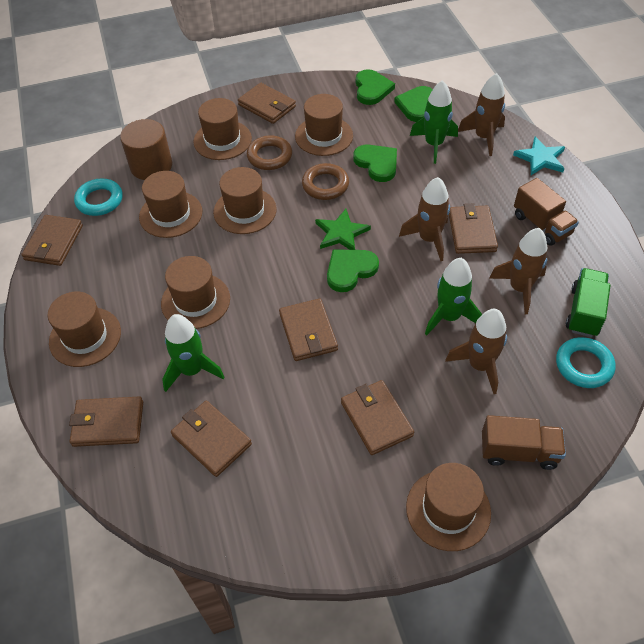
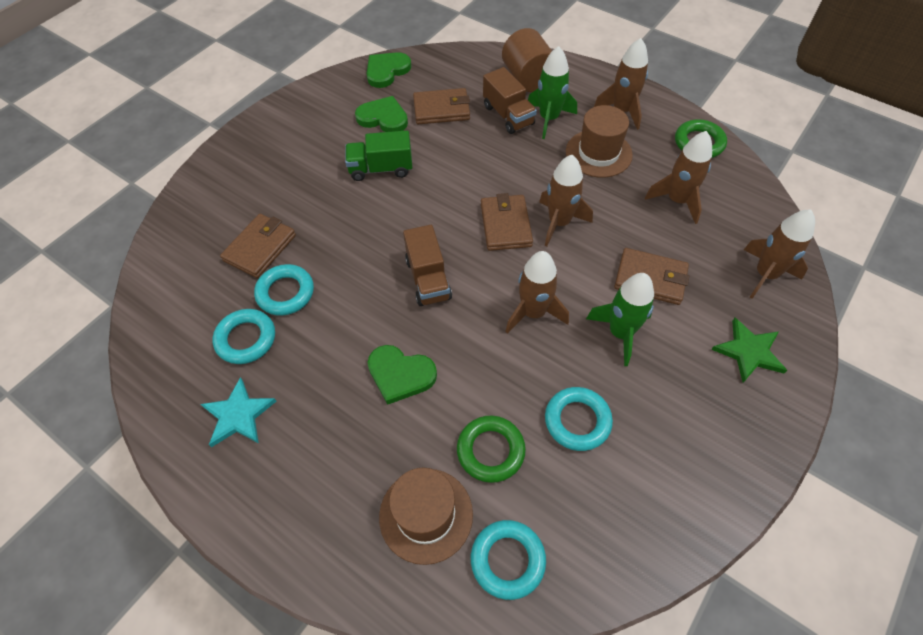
brown hat: 7 -> 2
brown ring: 2 -> 0
brown rocket: 4 -> 5
brown wallet: 7 -> 4
green heart: 4 -> 3
green ring: 0 -> 2
green rocket: 3 -> 2
turquoise ring: 2 -> 4

